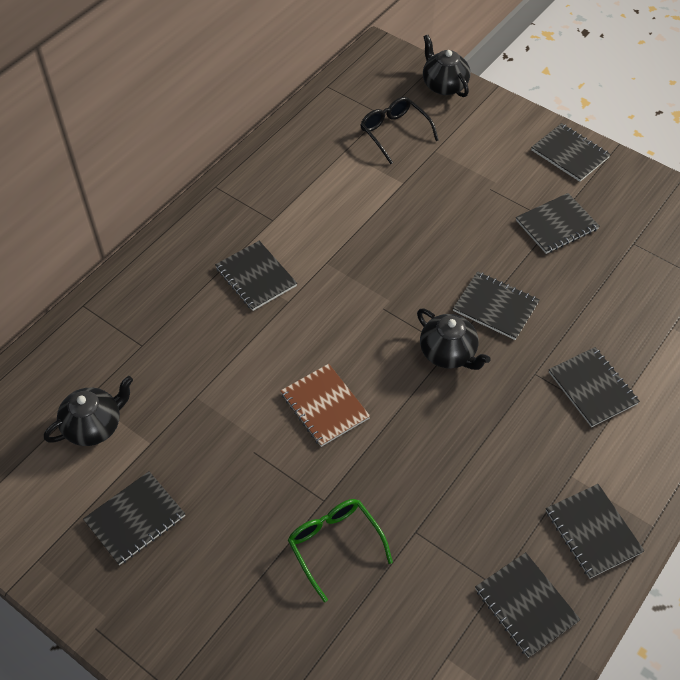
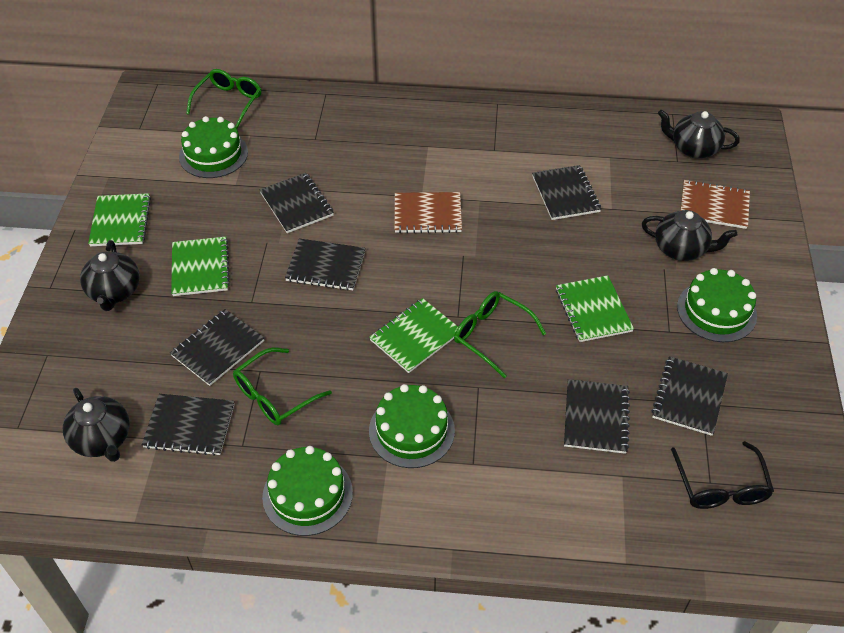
black notebook: 8 -> 7
black teapot: 3 -> 4
brown notebook: 1 -> 2
green cake: 0 -> 4
green glasses: 1 -> 3
green notebook: 0 -> 4

